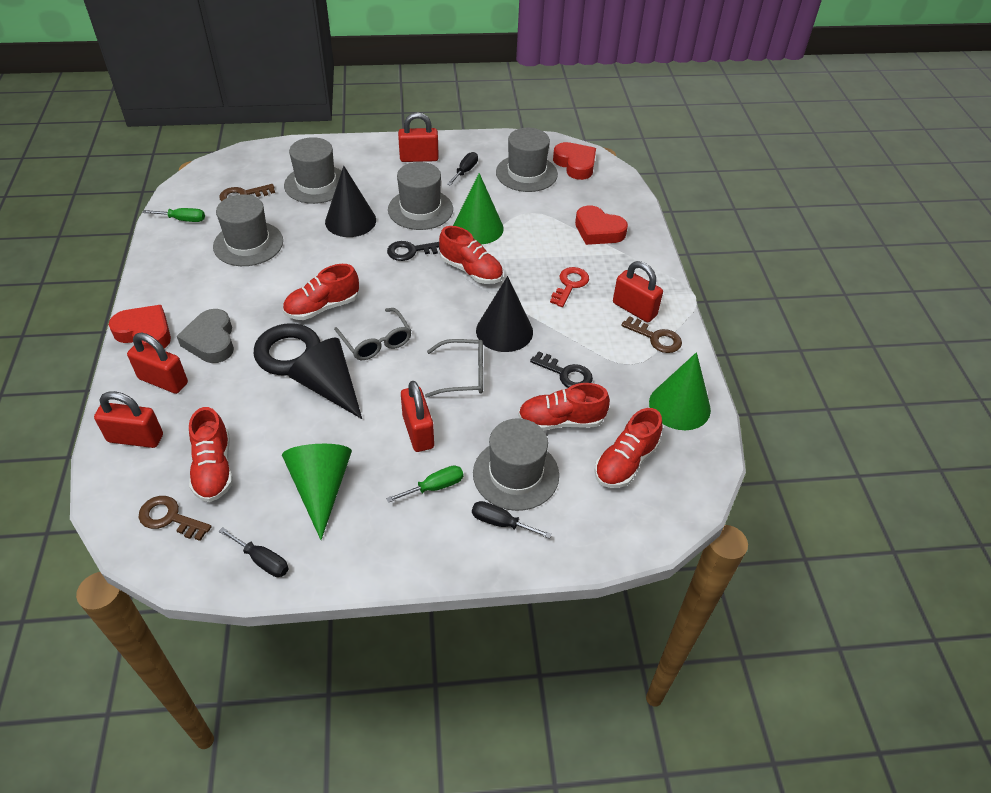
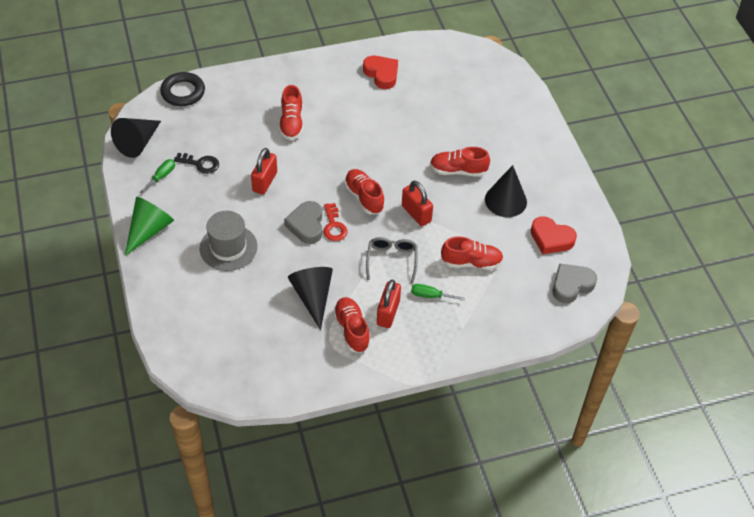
black key: 2 -> 1
black screwdriver: 3 -> 0
brown key: 3 -> 0
green cone: 3 -> 1
grey glasses: 2 -> 1
grey hat: 5 -> 1
grey heart: 1 -> 2
red heart: 3 -> 2
red padlock: 5 -> 3

